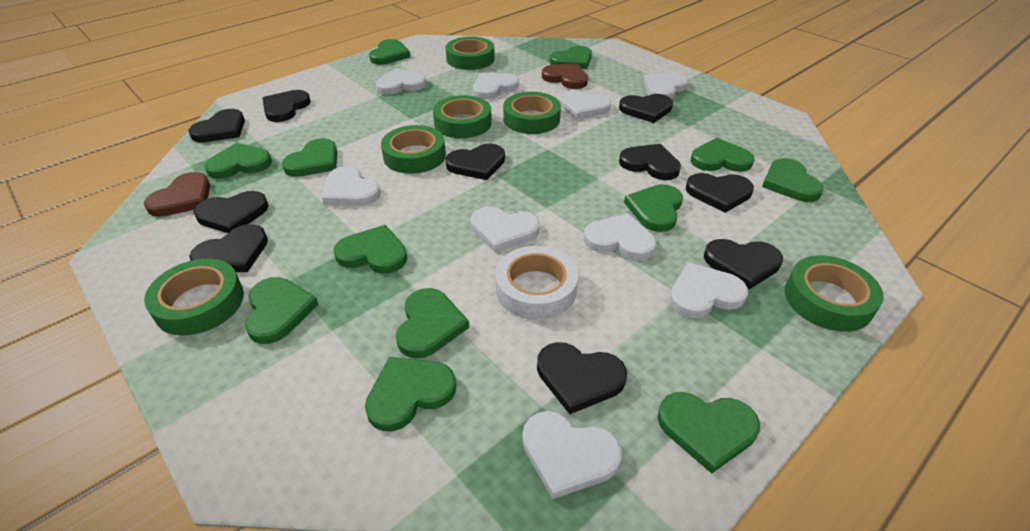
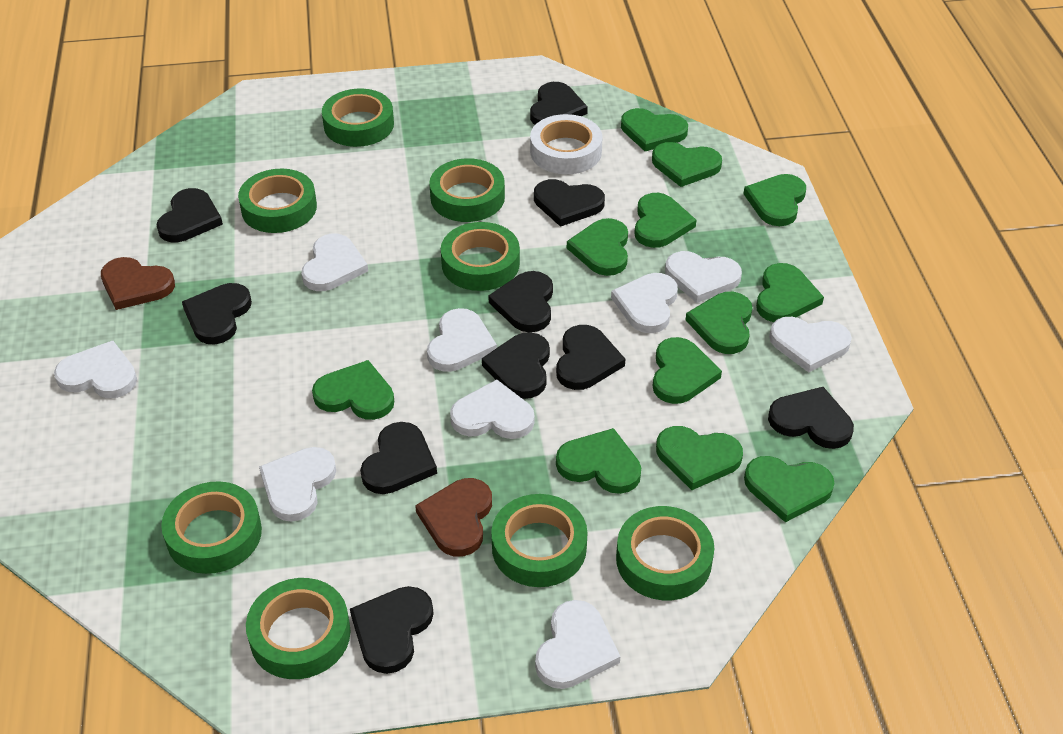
green tape: 6 -> 8

